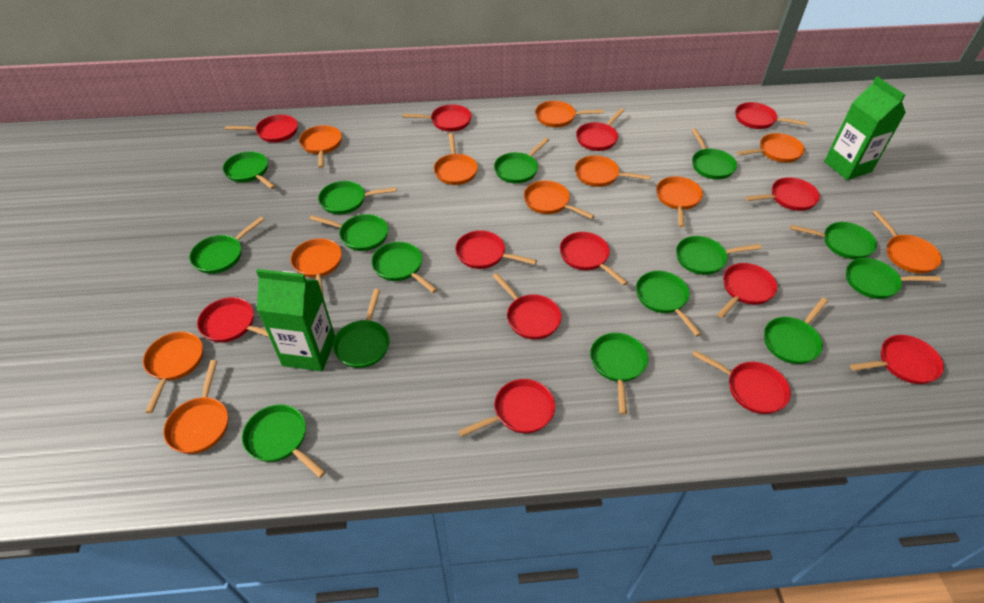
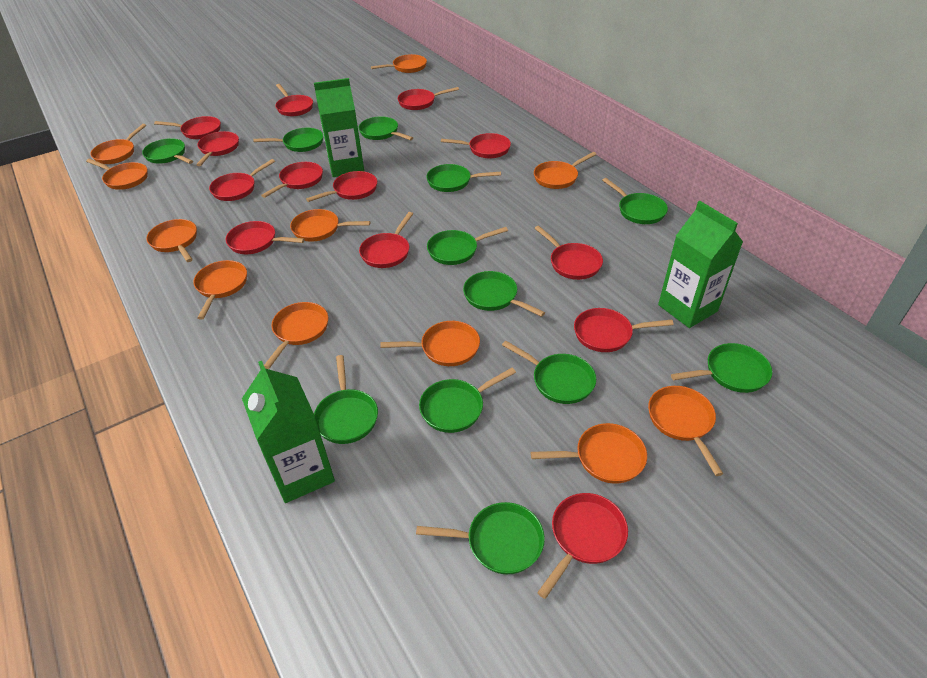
green carton: 2 -> 3
green pan: 15 -> 12

